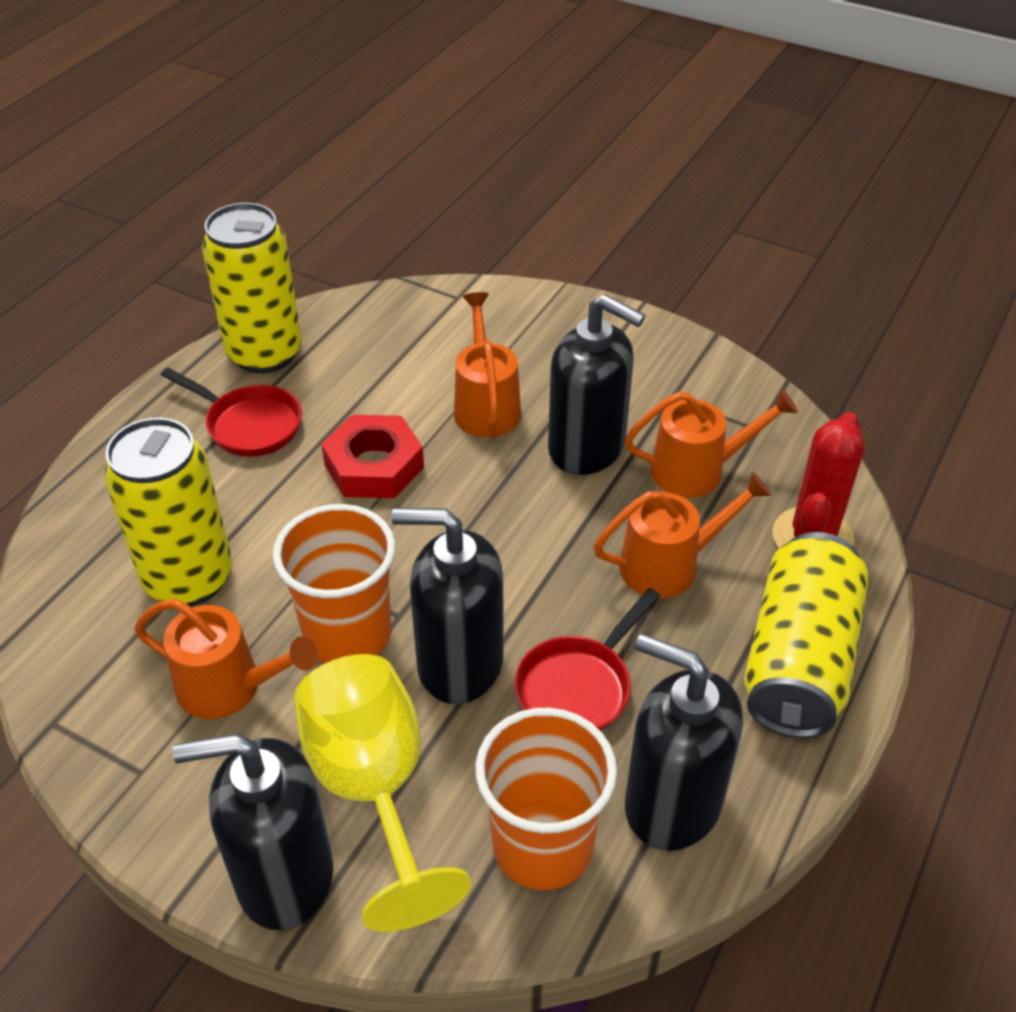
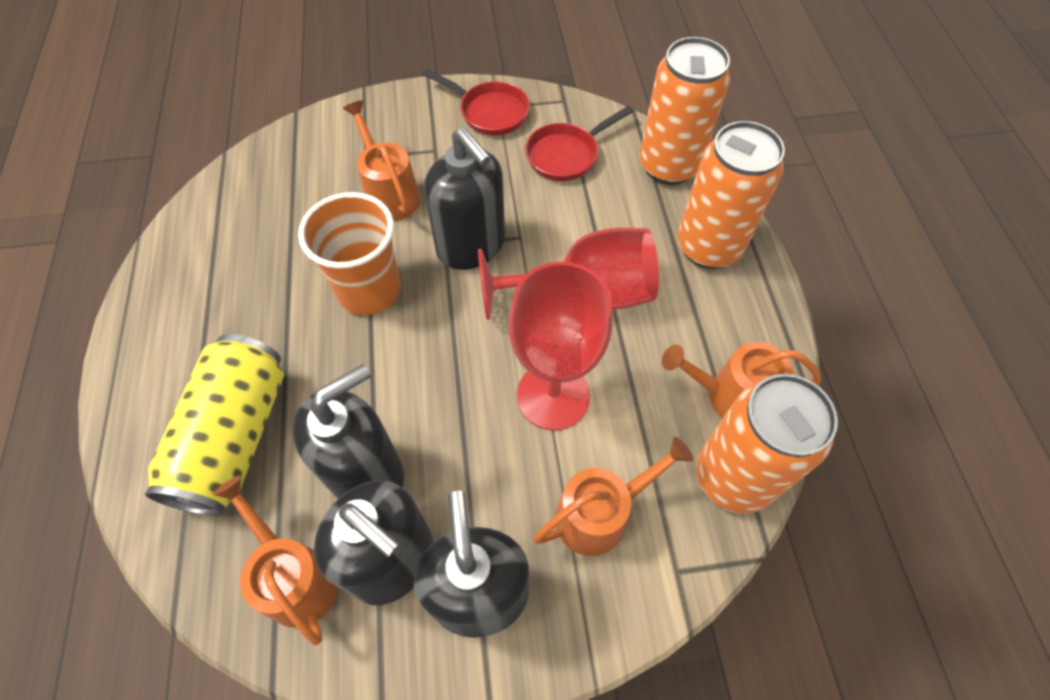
orange can: 0 -> 3
orange cup: 2 -> 1
red cactus: 1 -> 0
red goblet: 0 -> 2
red nut: 1 -> 0
yellow can: 3 -> 1
yellow goblet: 1 -> 0

